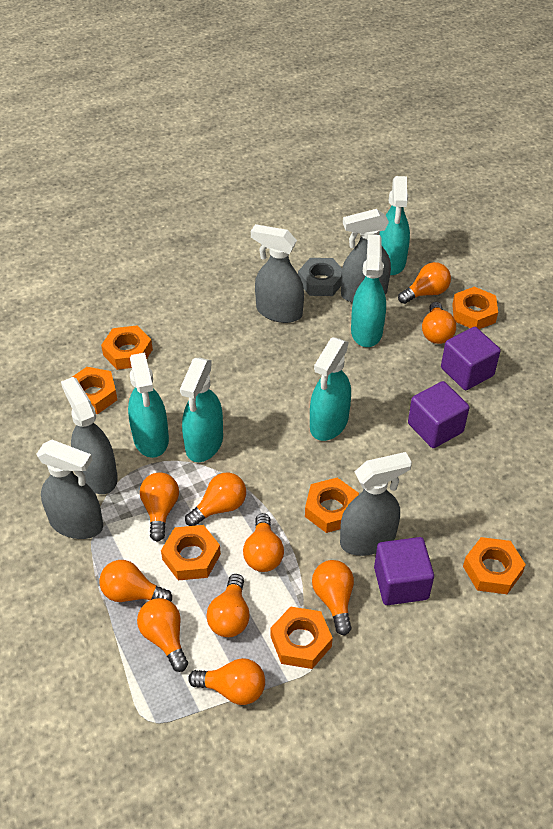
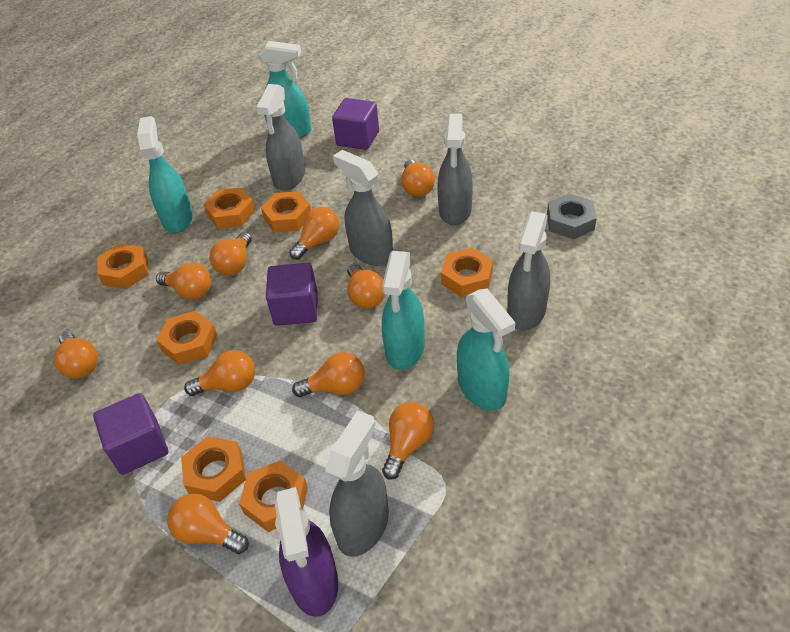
purple spray bottle: 0 -> 1
turquoise spray bottle: 5 -> 4

